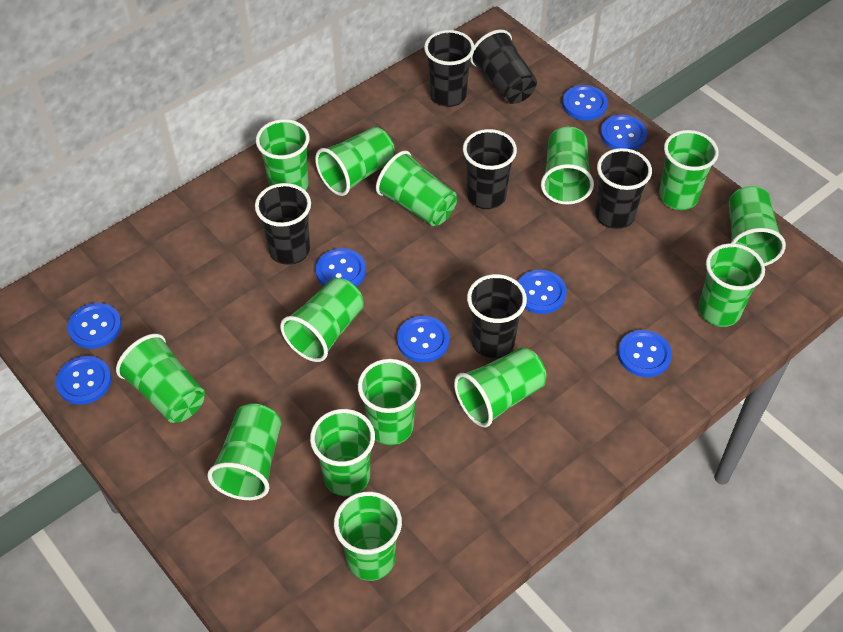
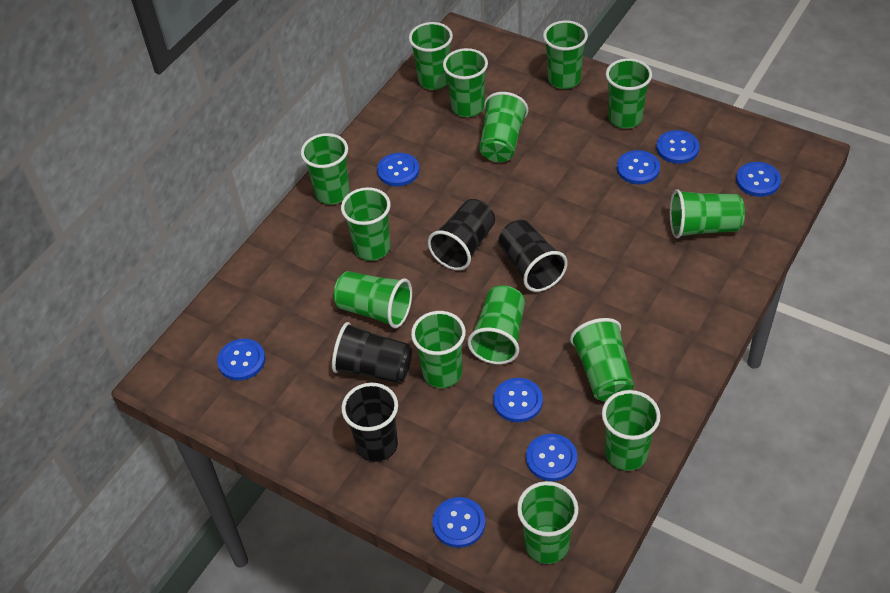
black cup: 6 -> 4

